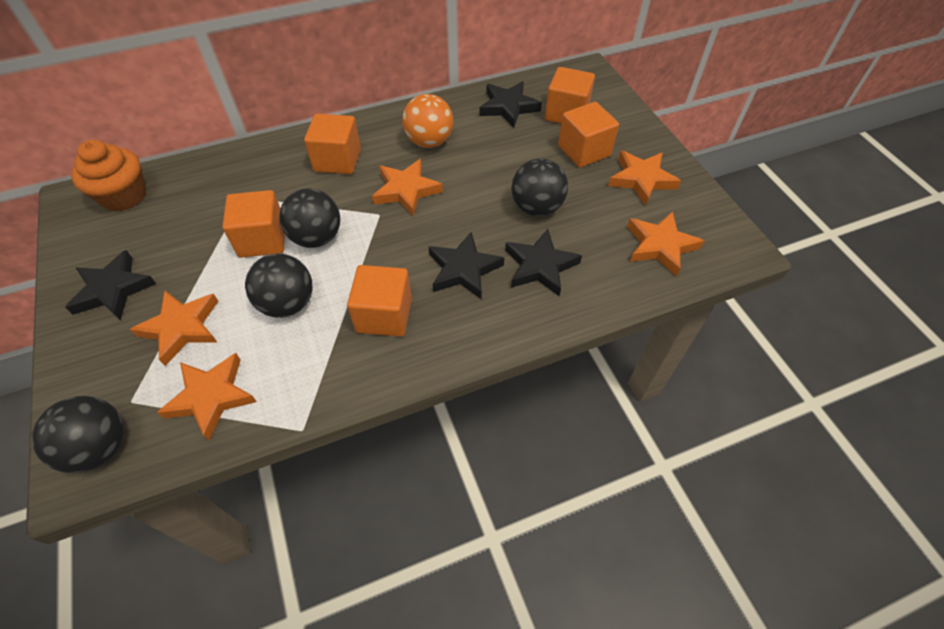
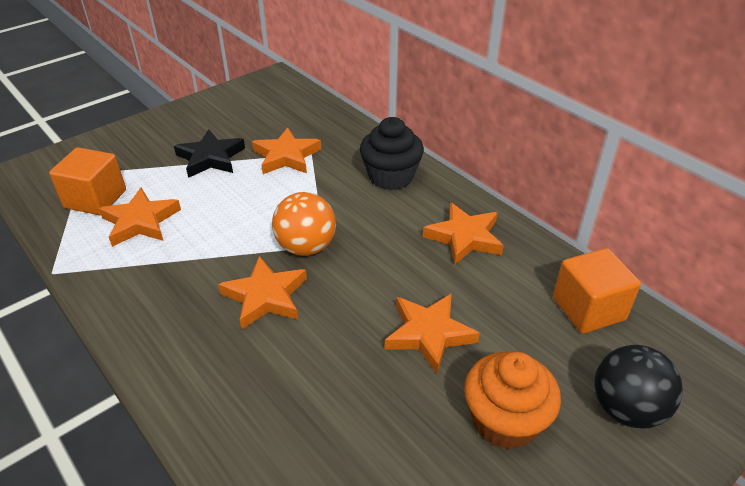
black ball: 4 -> 1
black cupcake: 0 -> 1
black star: 4 -> 1
orange cube: 5 -> 2

